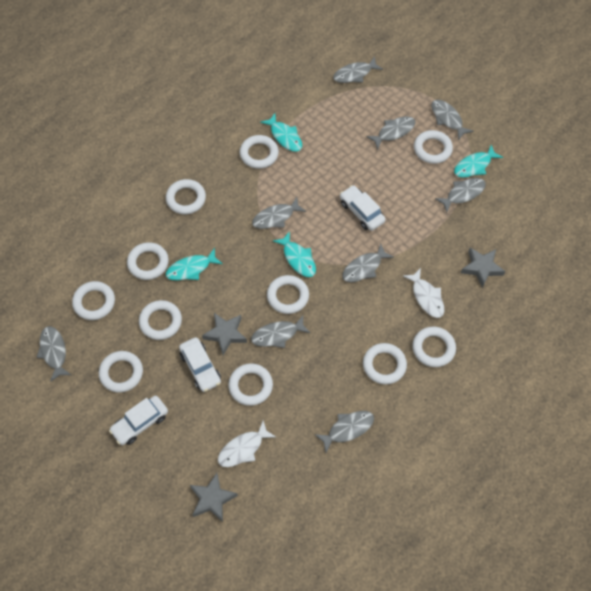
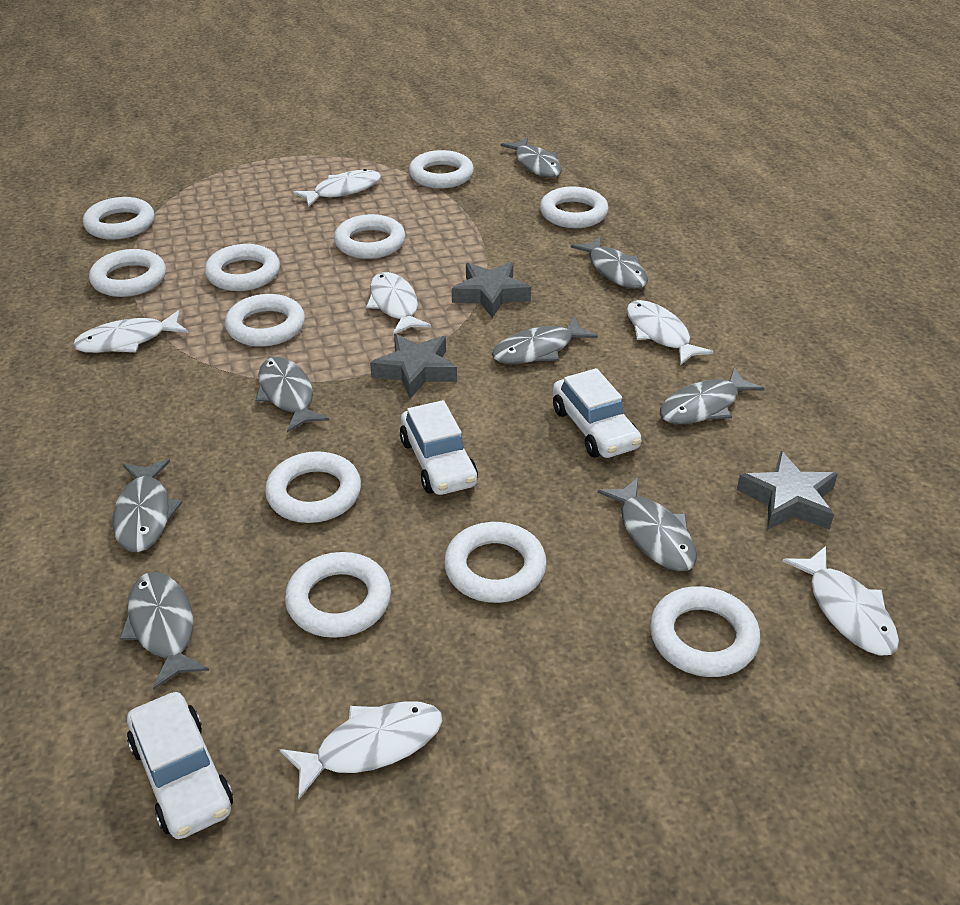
grey fish: 9 -> 8
turquoise fish: 4 -> 0
white fish: 2 -> 6

